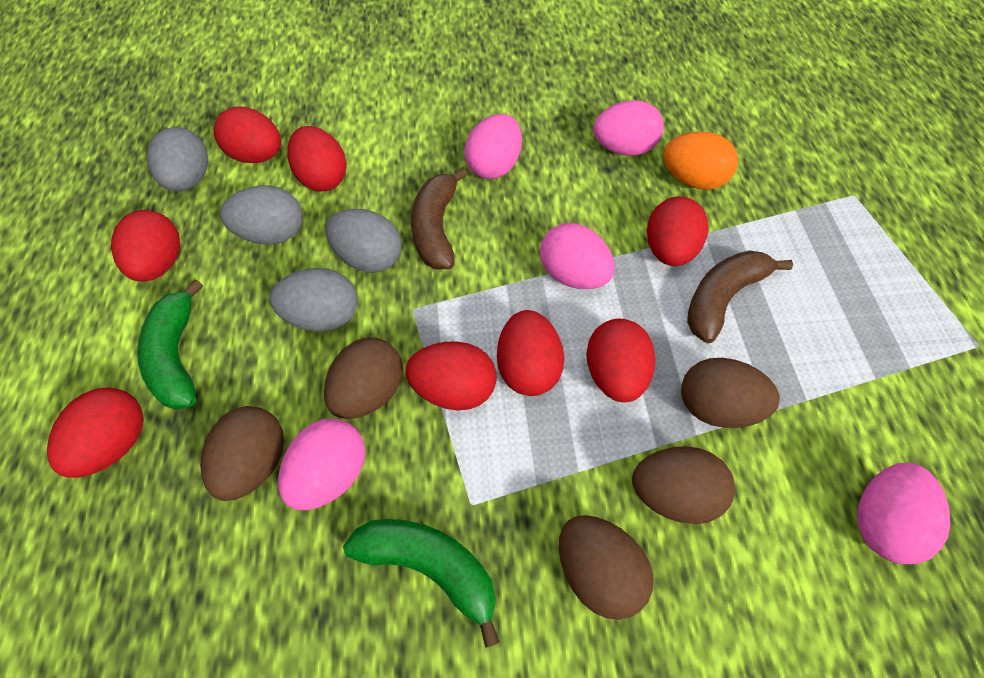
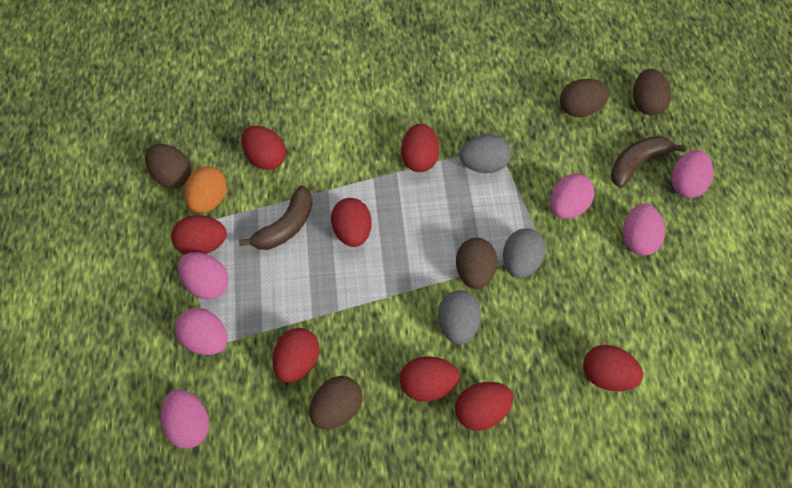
green banana: 2 -> 0
grey egg: 4 -> 3
pink egg: 5 -> 6

